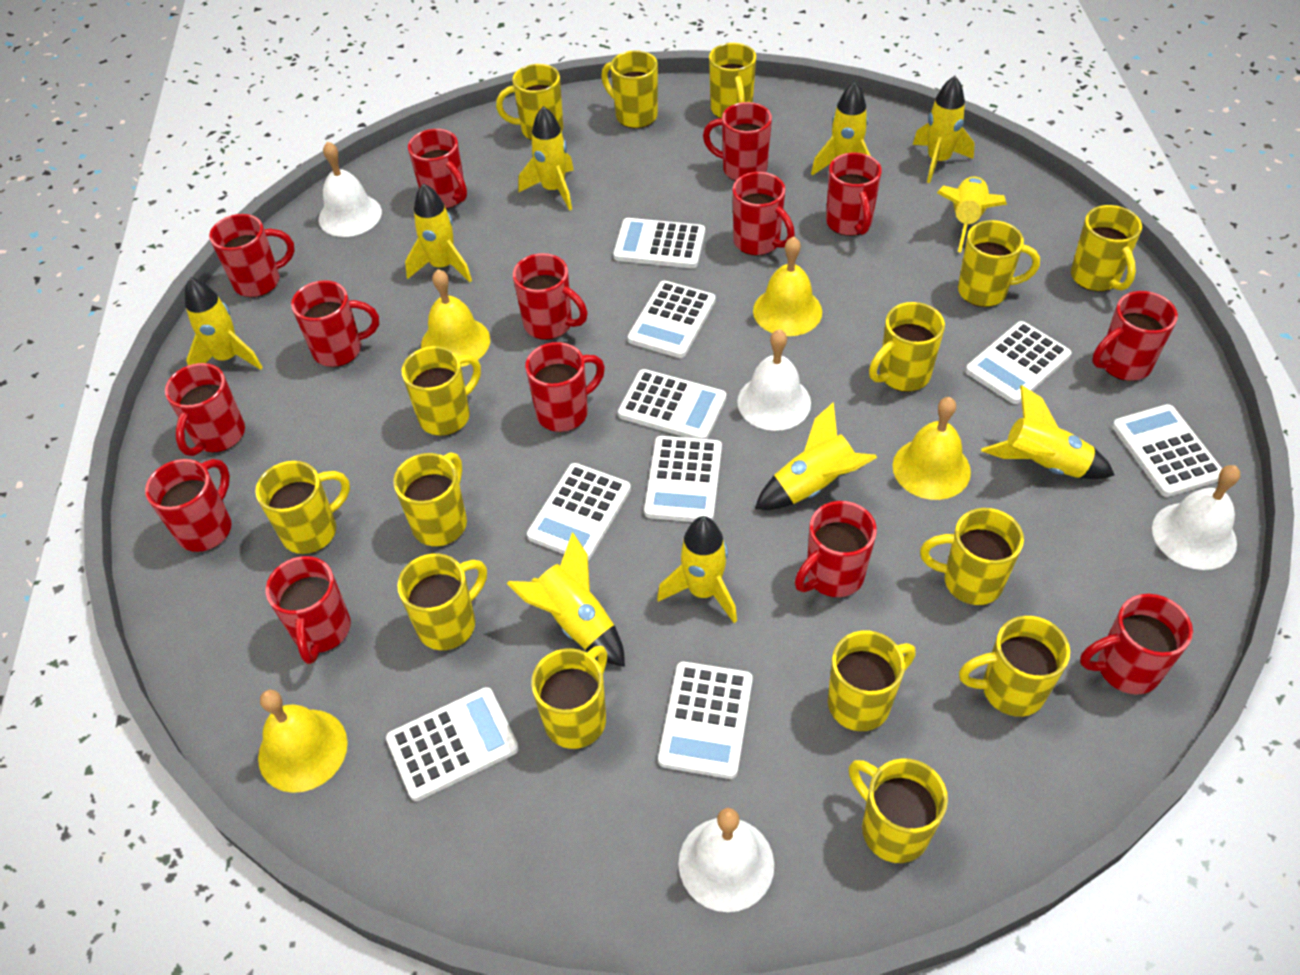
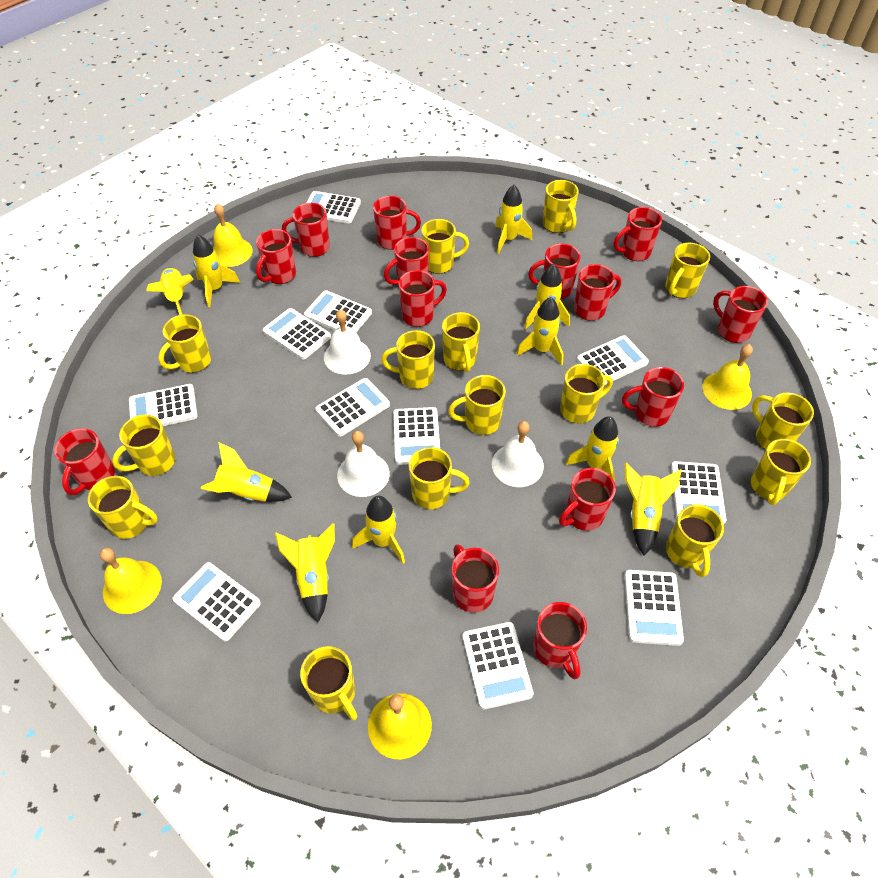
white bell: 4 -> 3
white calculator: 9 -> 11

